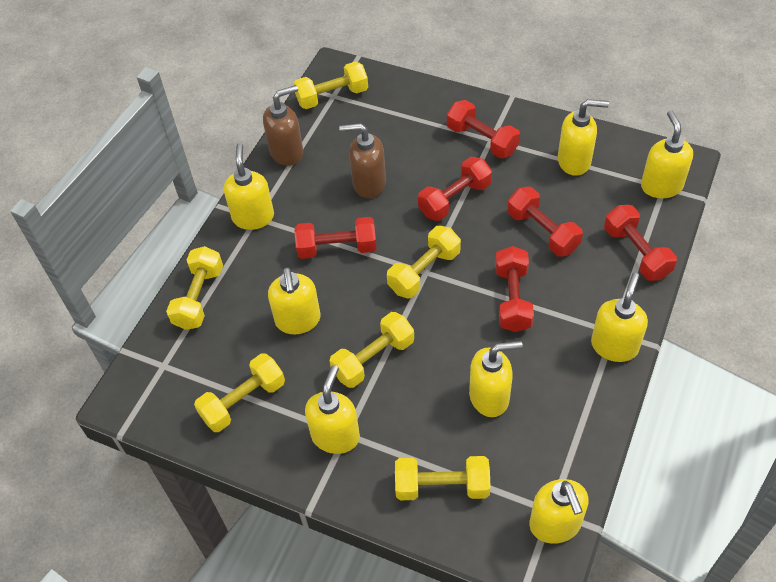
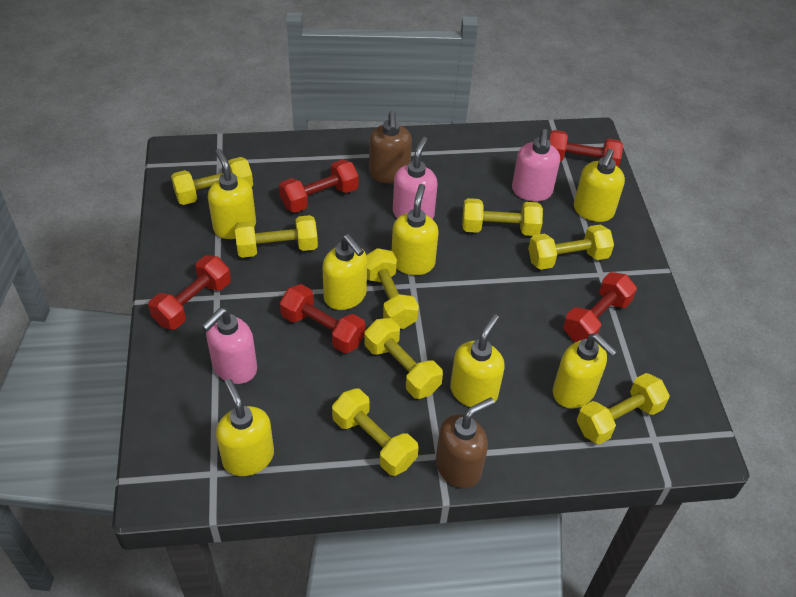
pink soap dispenser: 0 -> 3
red dumbbell: 6 -> 5
yellow dumbbell: 6 -> 8
yellow soap dispenser: 8 -> 7

